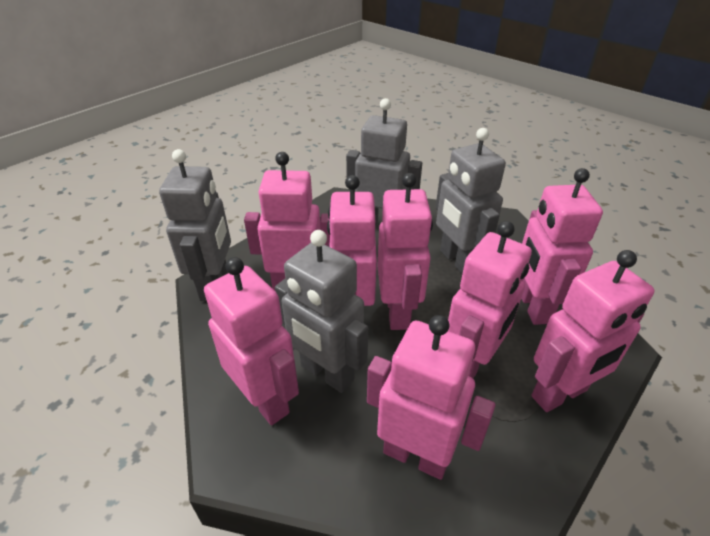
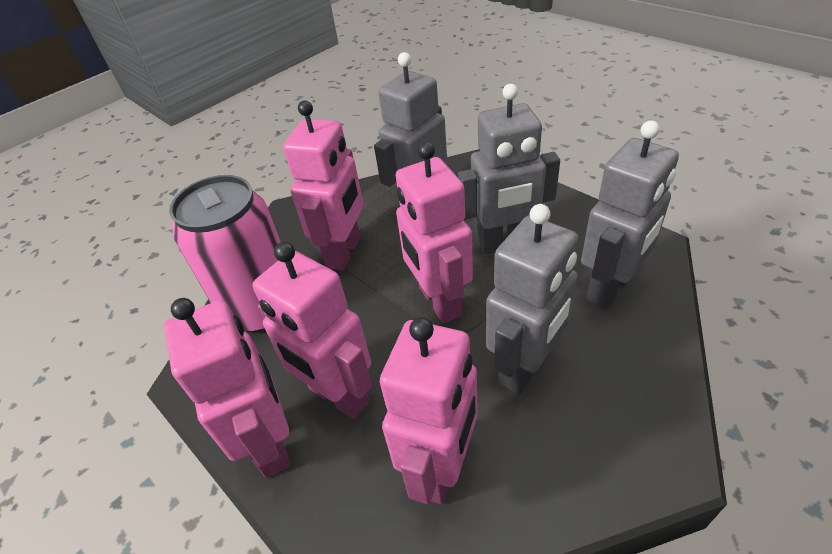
pink can: 0 -> 1
pink robot: 8 -> 5

